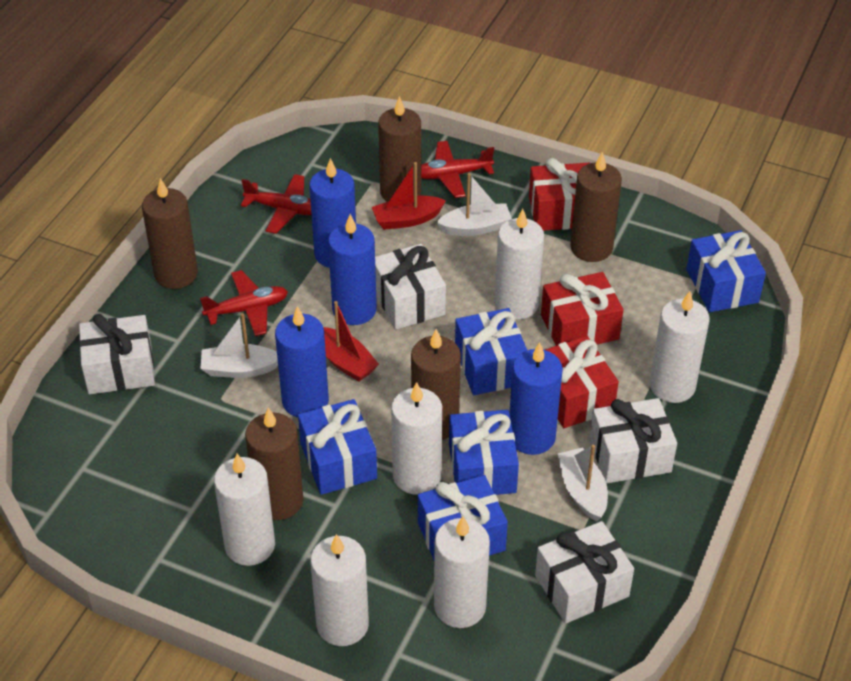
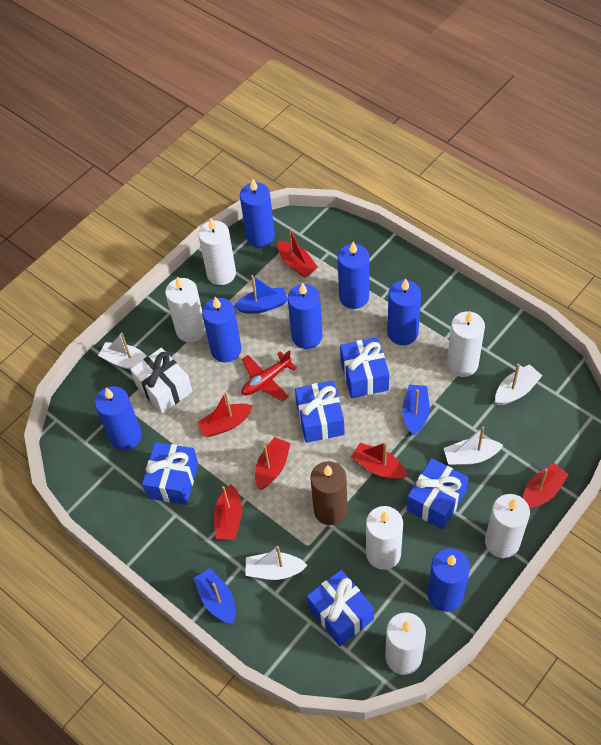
blue boat: 0 -> 3
blue candle: 4 -> 7
brown candle: 5 -> 1
red boat: 2 -> 6
red gift: 3 -> 0
red plane: 3 -> 1
white boat: 3 -> 4
white gift: 4 -> 1

